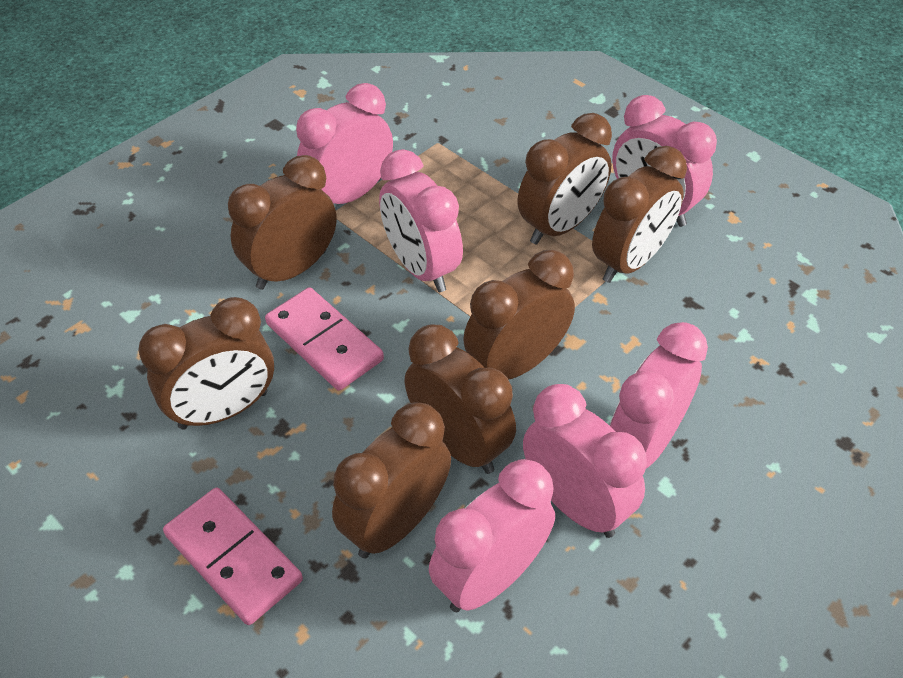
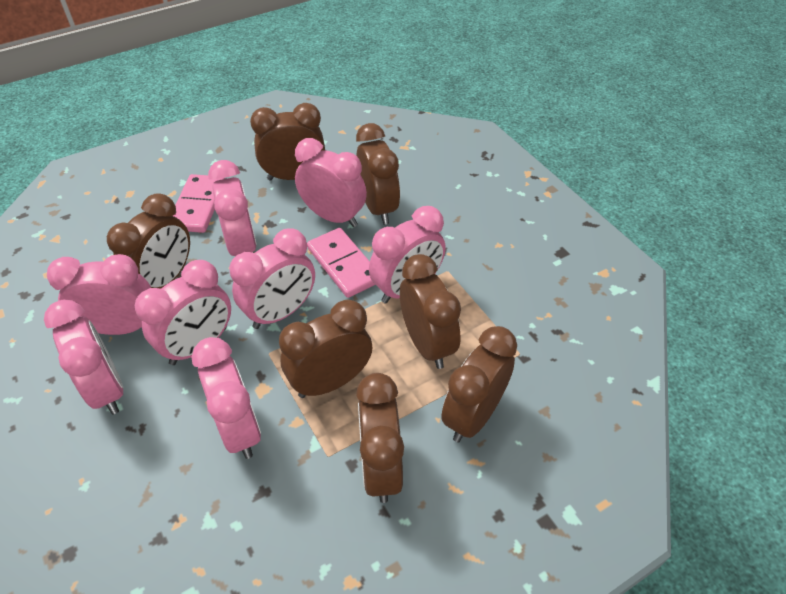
pink clock: 6 -> 8

